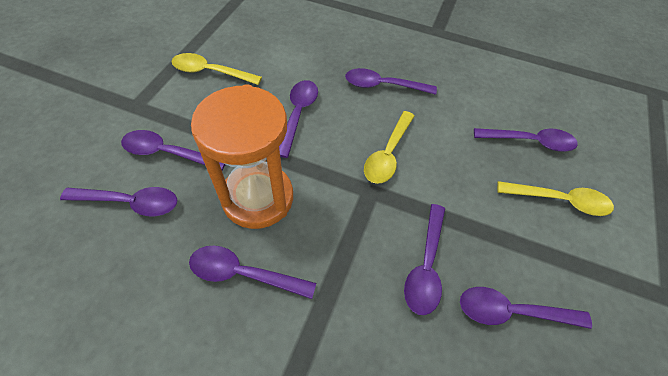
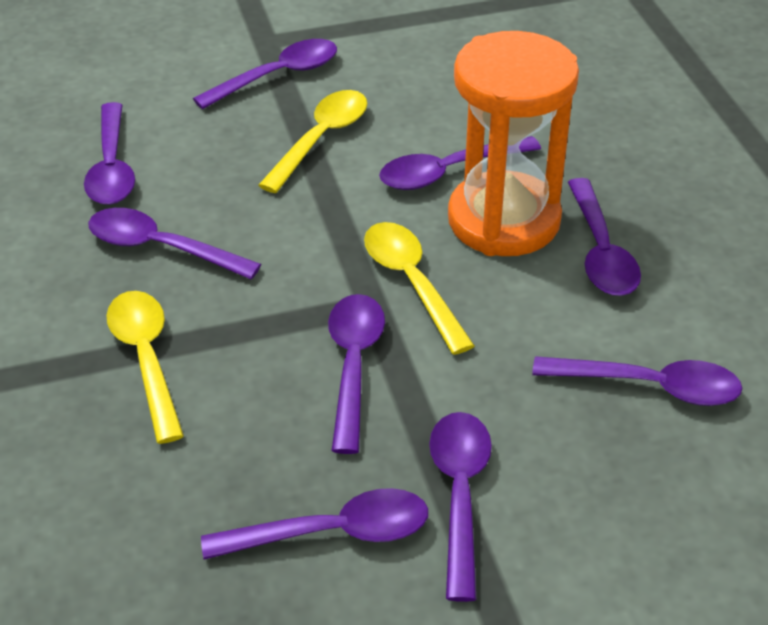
purple spoon: 8 -> 9

